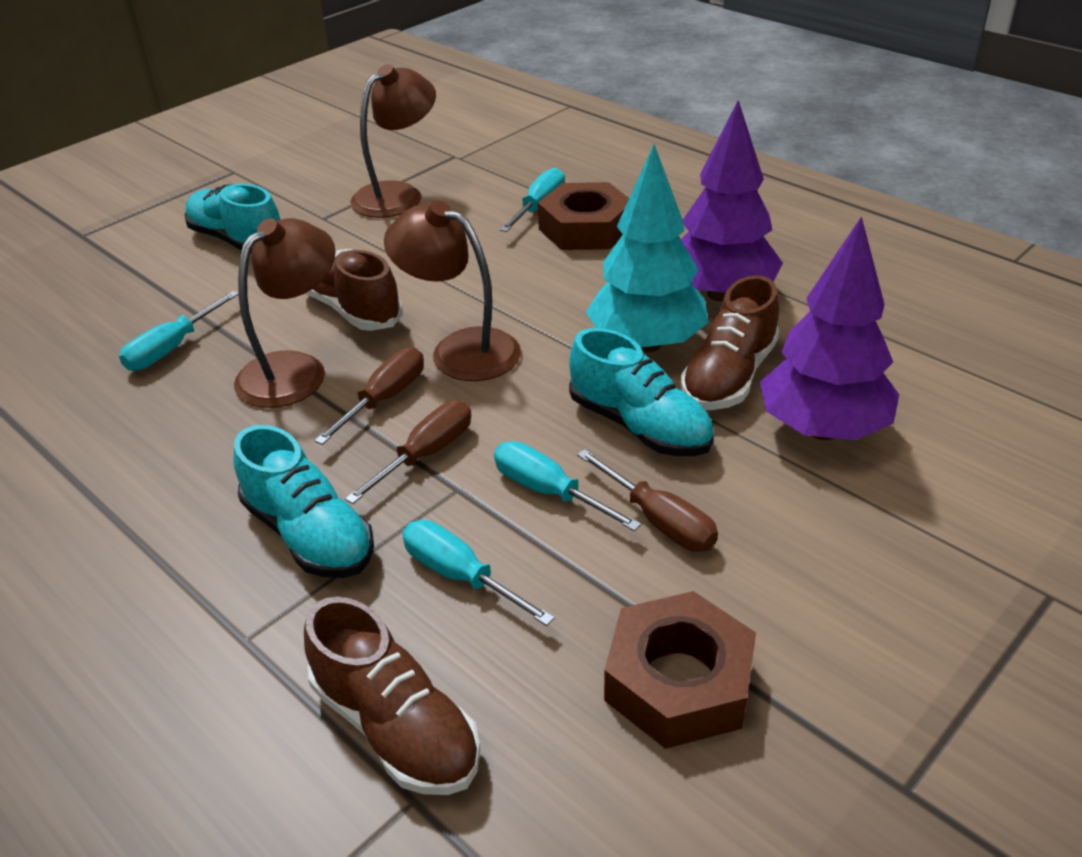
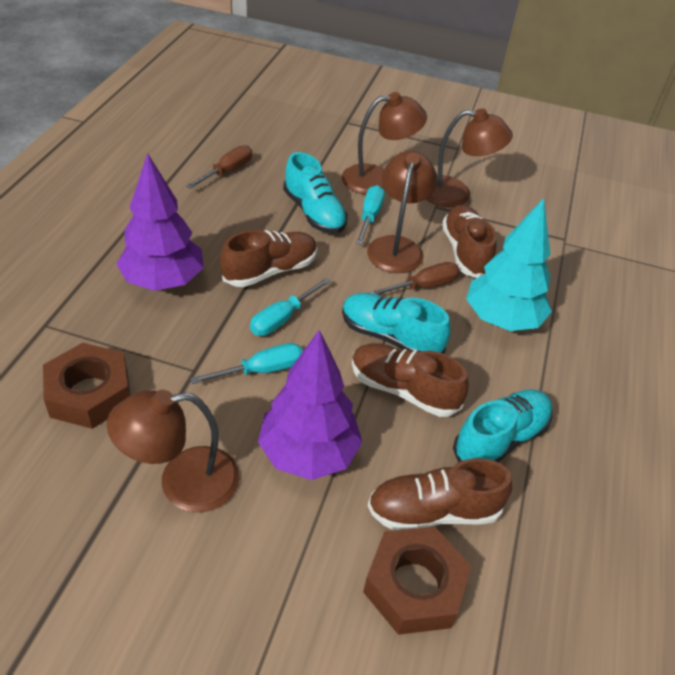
brown lamp: 3 -> 4
brown screwdriver: 3 -> 2
brown shoe: 3 -> 4
turquoise screwdriver: 4 -> 3

